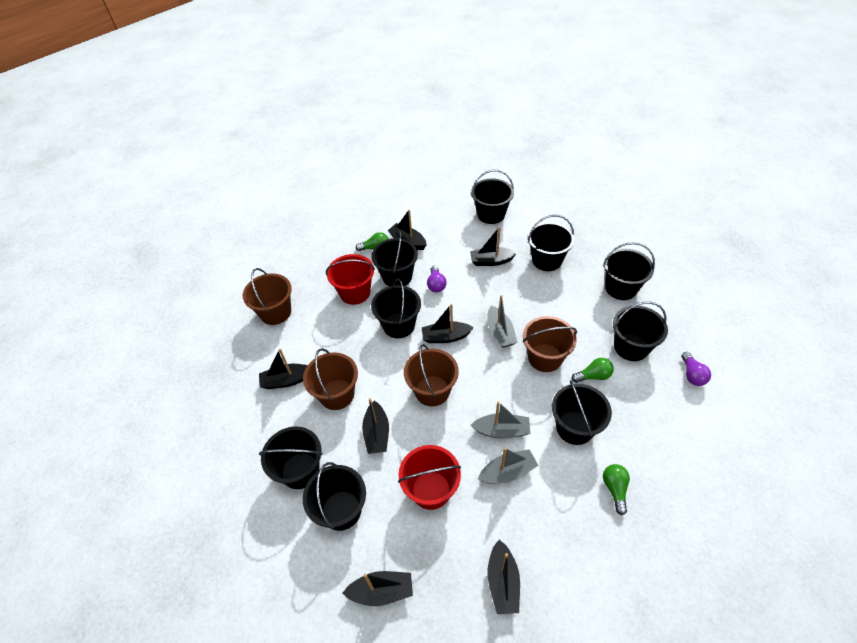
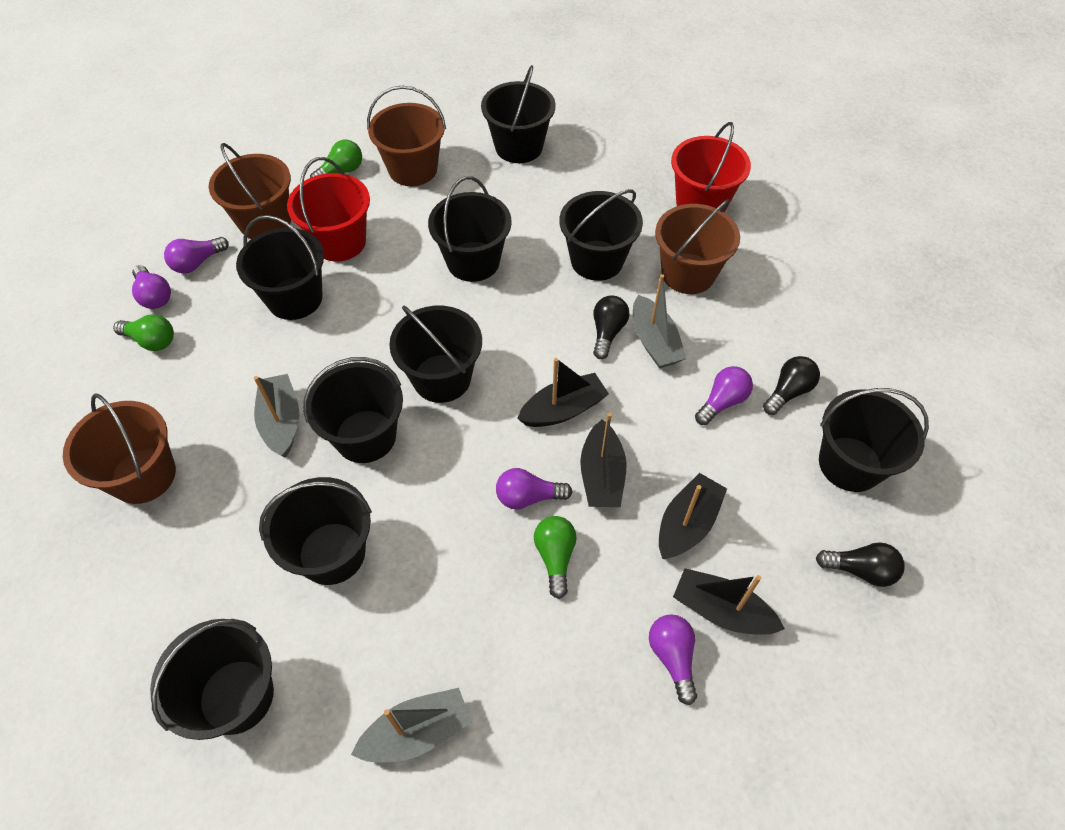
black boat: 7 -> 4
black light bulb: 0 -> 3
purple light bulb: 2 -> 5

